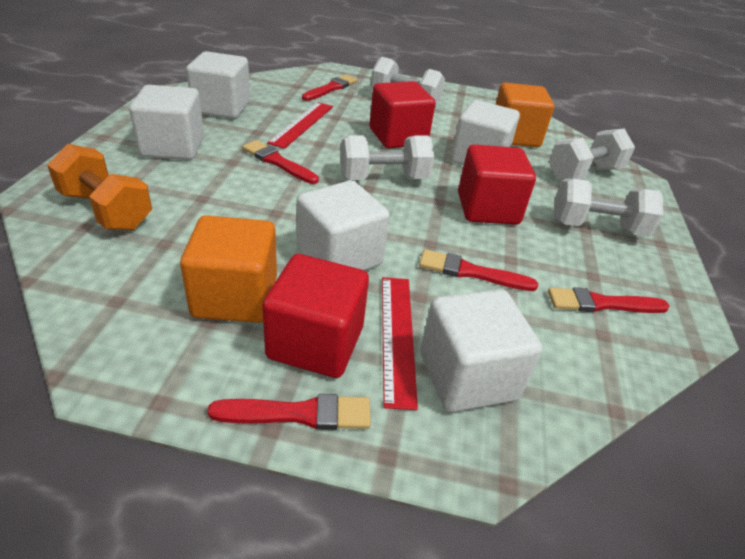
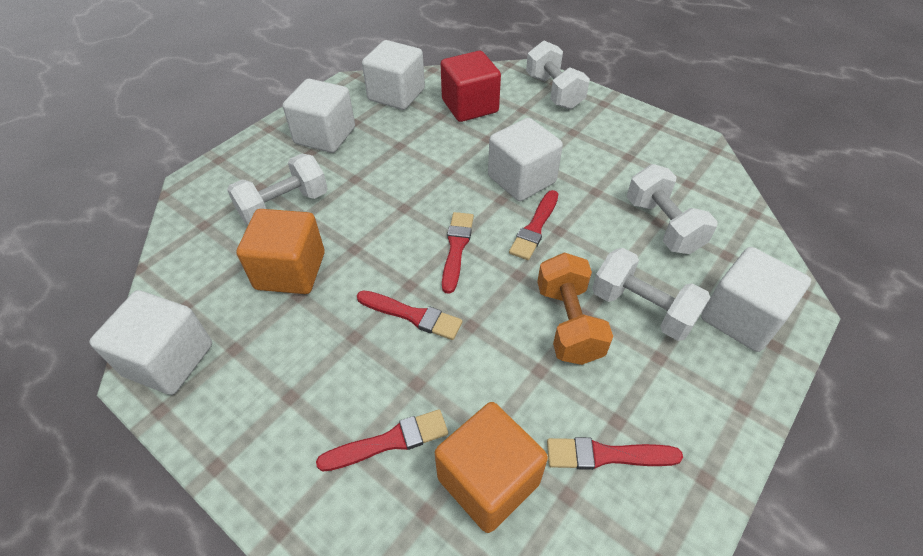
red cube: 3 -> 1
red ruler: 2 -> 0

